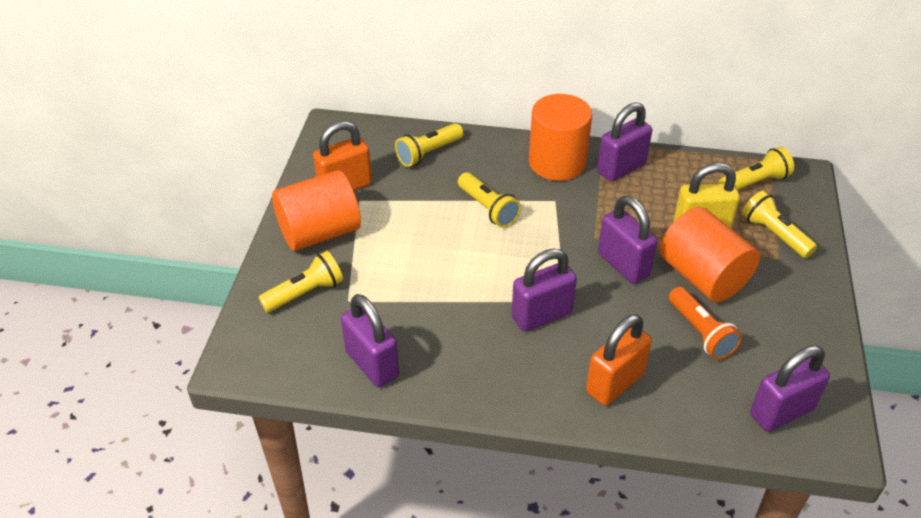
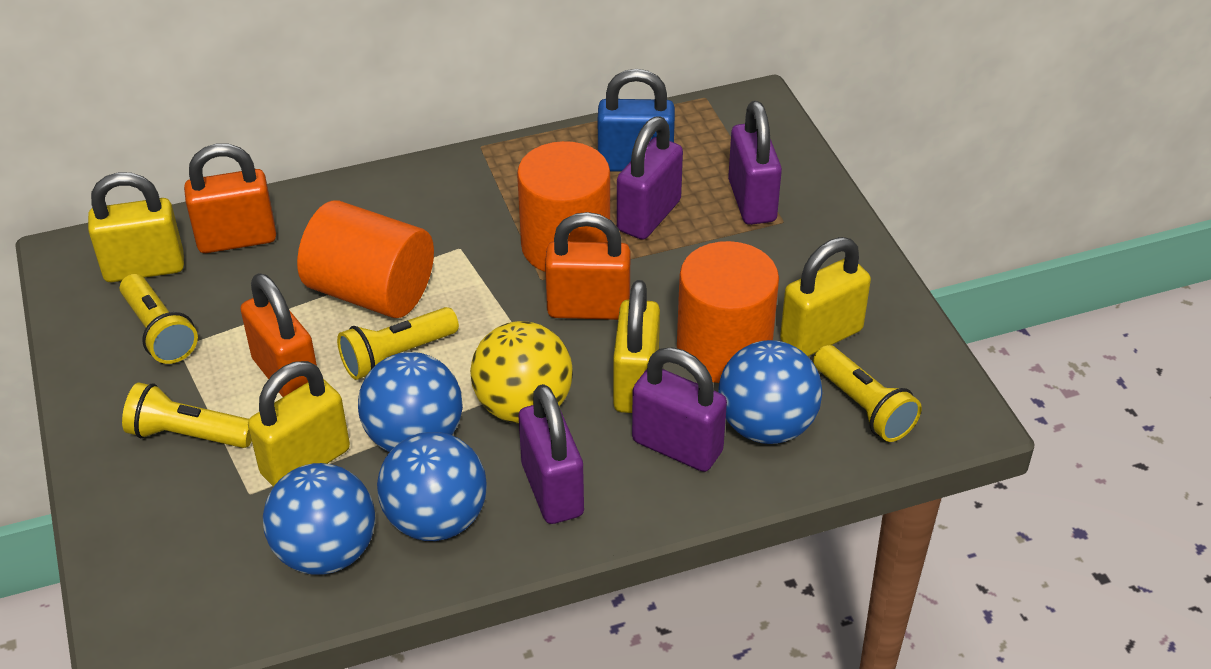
blue ball: 0 -> 4
blue padlock: 0 -> 1
orange flashlight: 1 -> 0
orange padlock: 2 -> 3
purple padlock: 5 -> 4
yellow ball: 0 -> 1
yellow flashlight: 5 -> 4
yellow padlock: 1 -> 4

